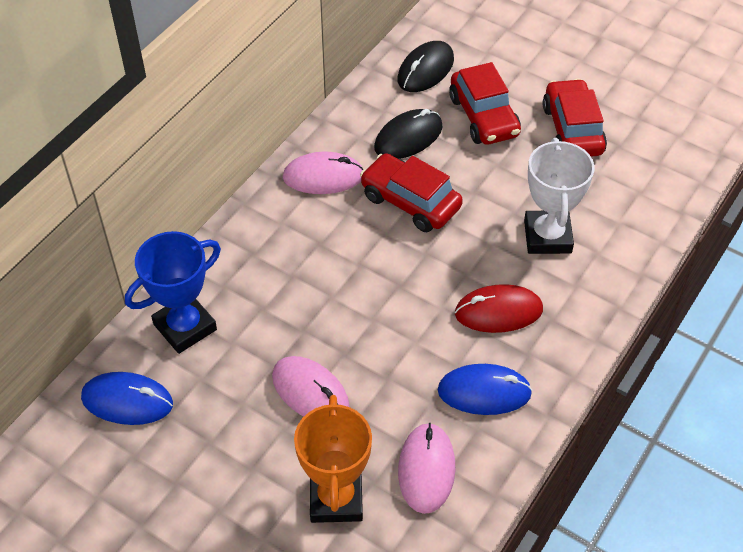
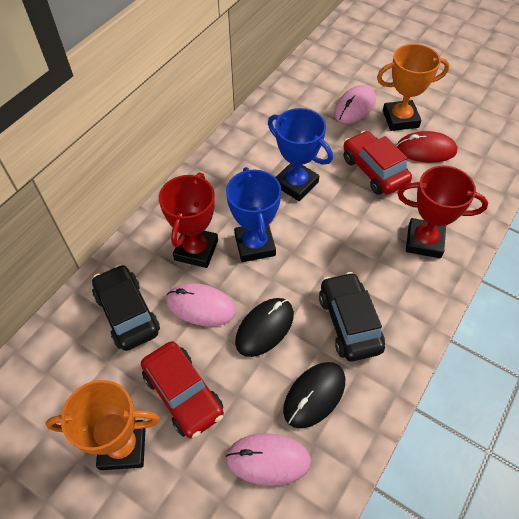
black car: 0 -> 2
blue mouse: 2 -> 0
blue trophy: 1 -> 2
orange trophy: 1 -> 2
red car: 3 -> 2
red trophy: 0 -> 2
white trophy: 1 -> 0

